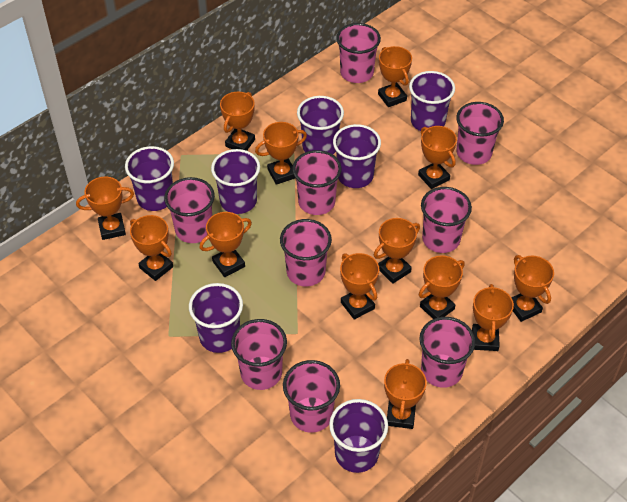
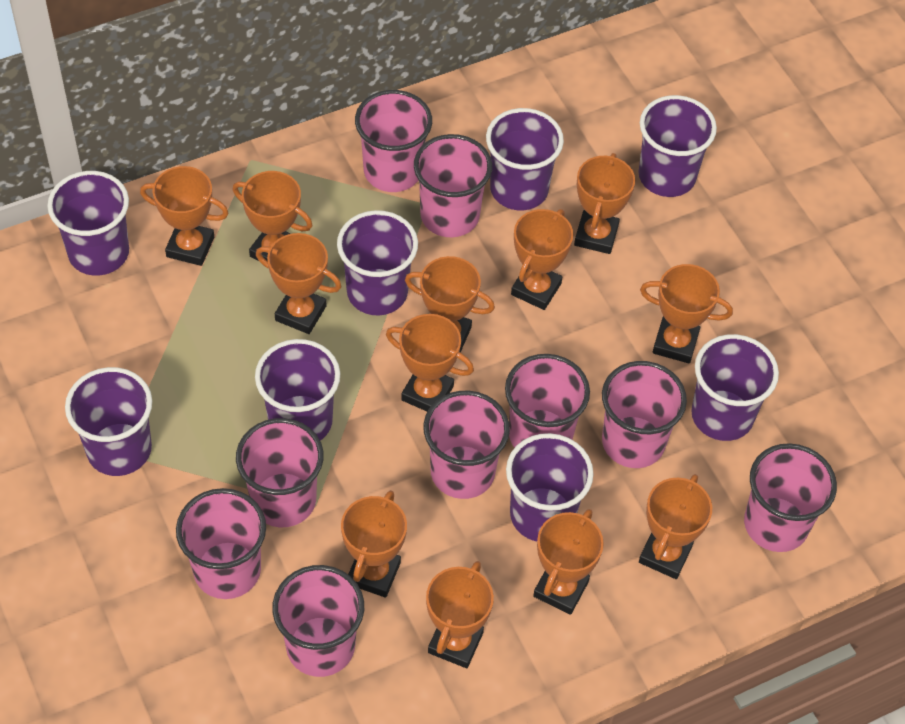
orange trophy: 13 -> 12
purple cup: 7 -> 8

